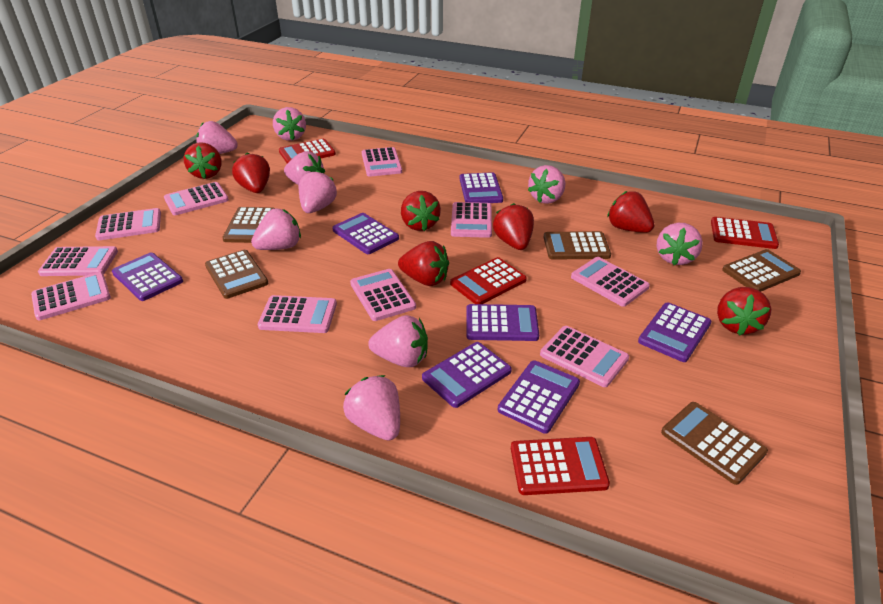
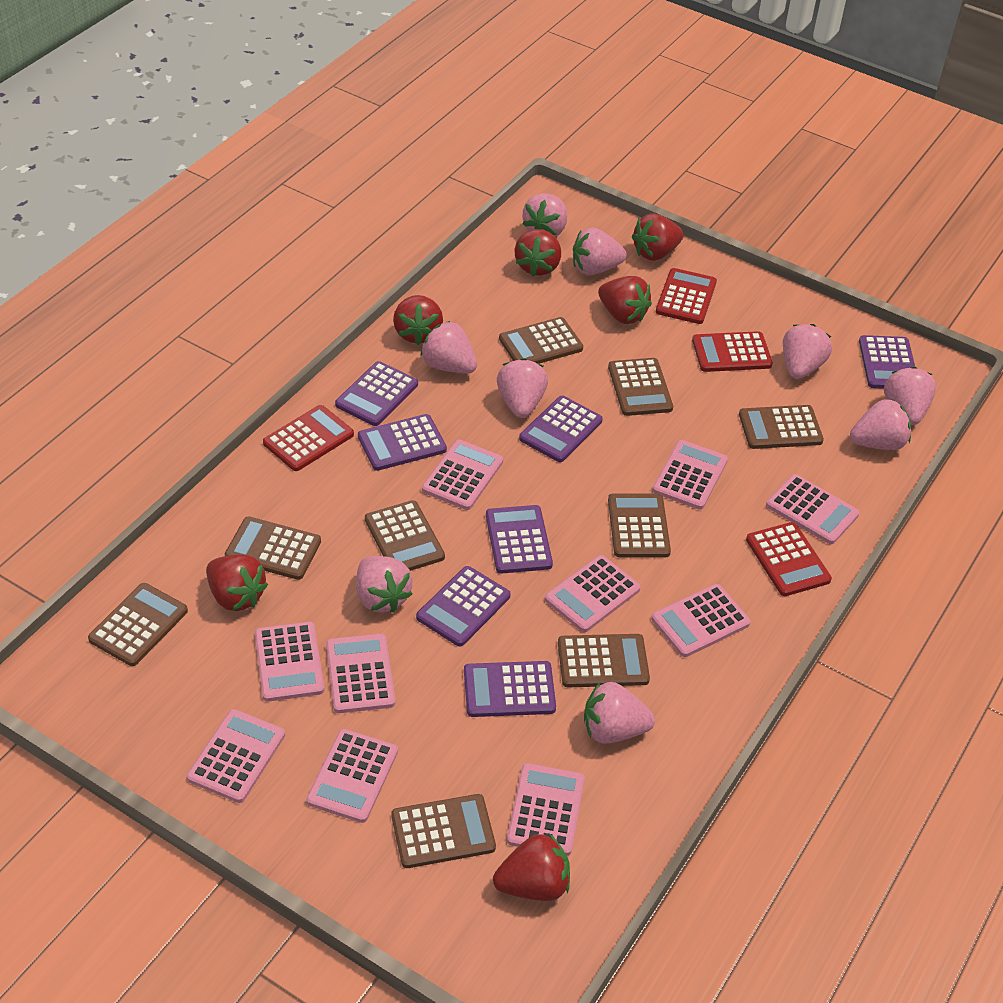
brown calculator: 5 -> 9
red strawberry: 7 -> 6

